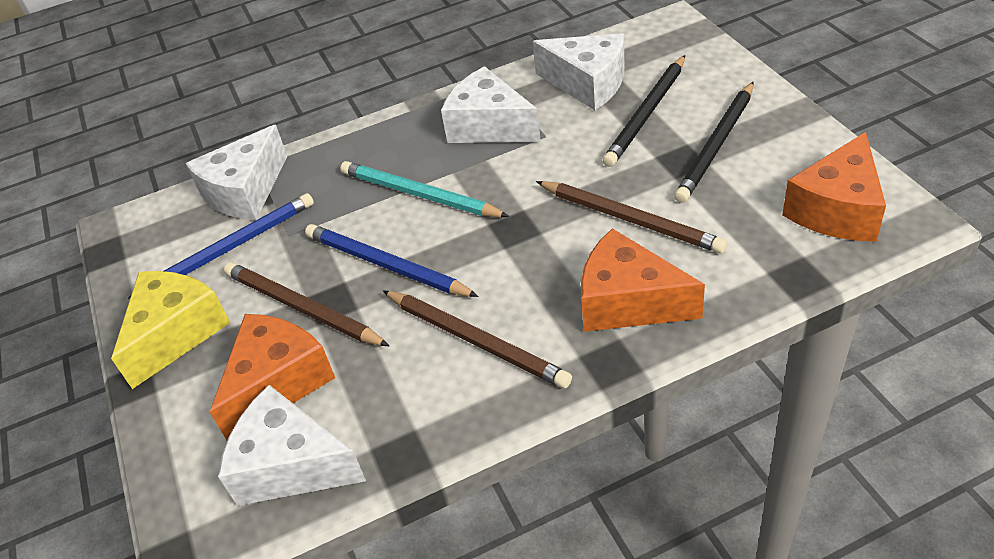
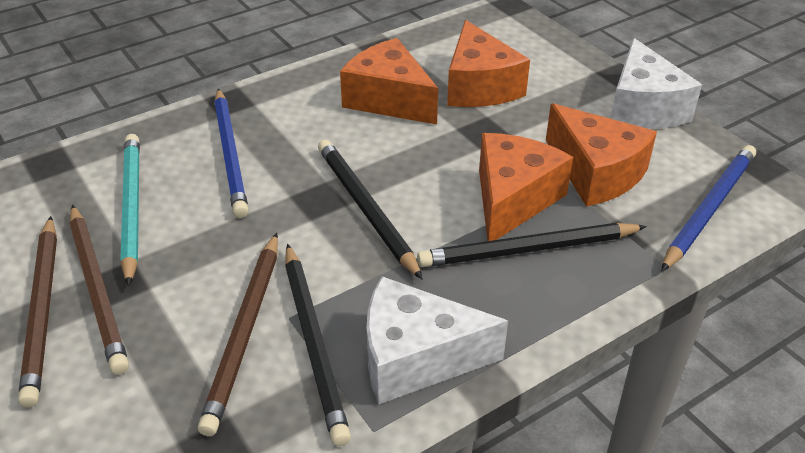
black pencil: 2 -> 3
orange cheese: 3 -> 4
white cheese: 4 -> 2
yellow cheese: 1 -> 0

